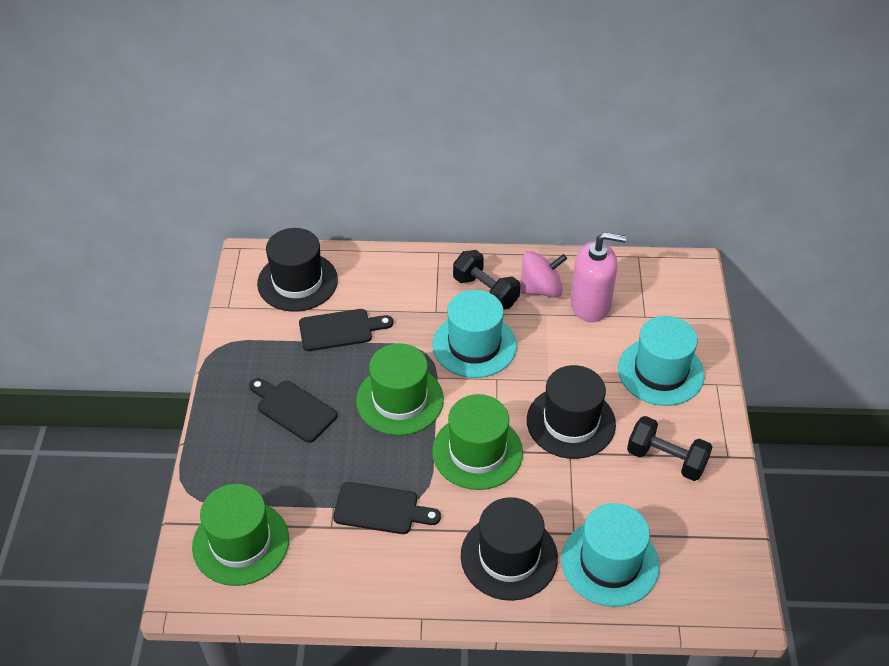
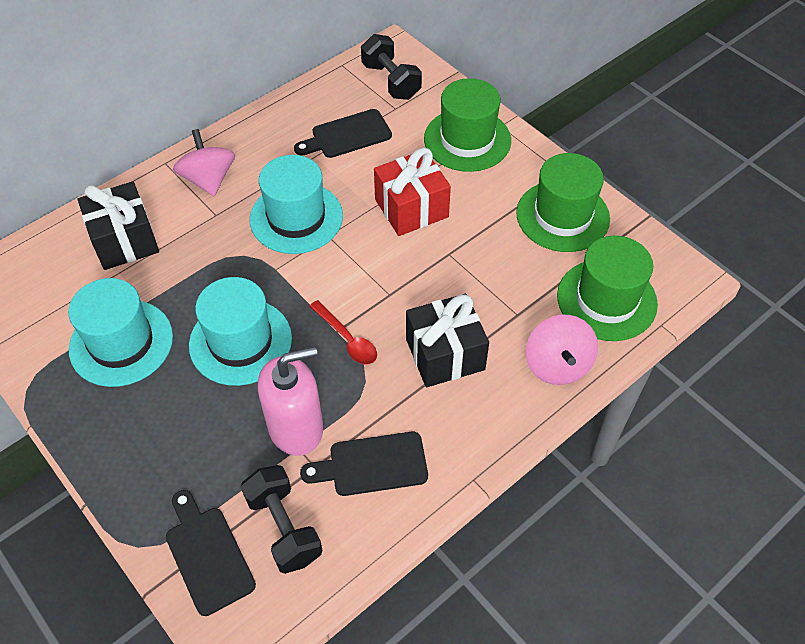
black gift: 0 -> 2
black hat: 3 -> 0
pink spinning top: 1 -> 2
red gift: 0 -> 1
red spoon: 0 -> 1

